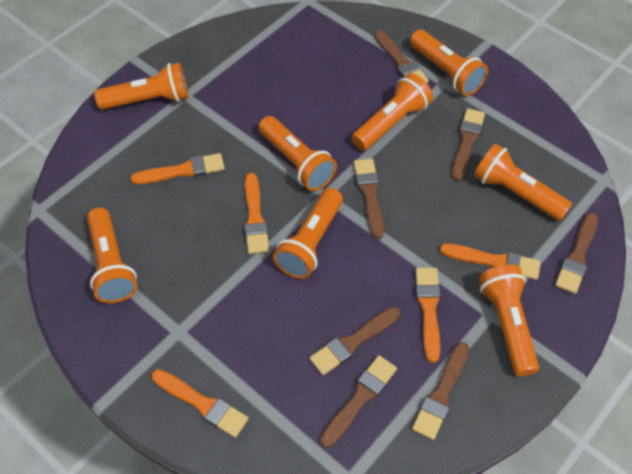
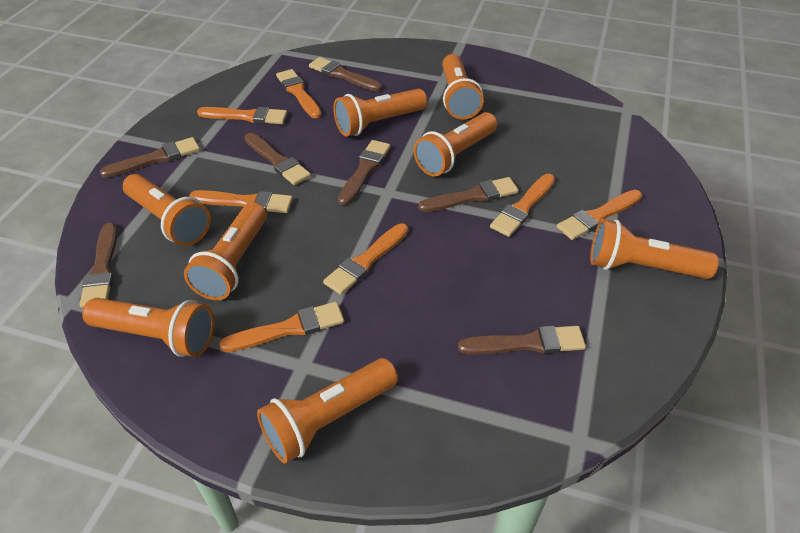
orange brush: 5 -> 7

